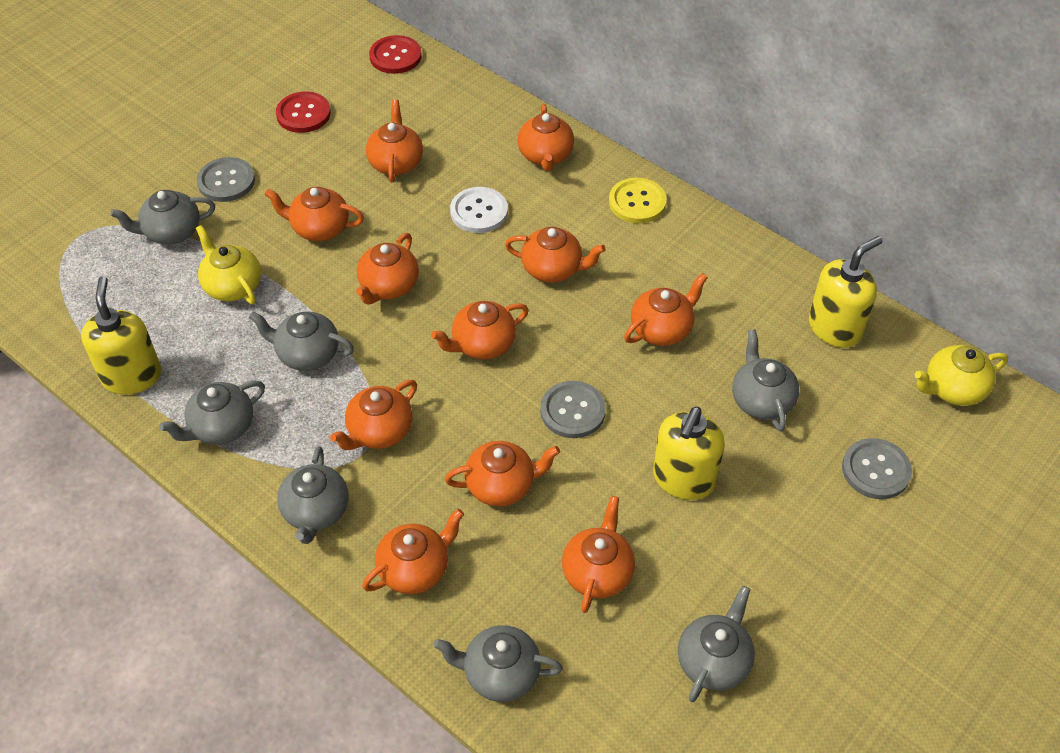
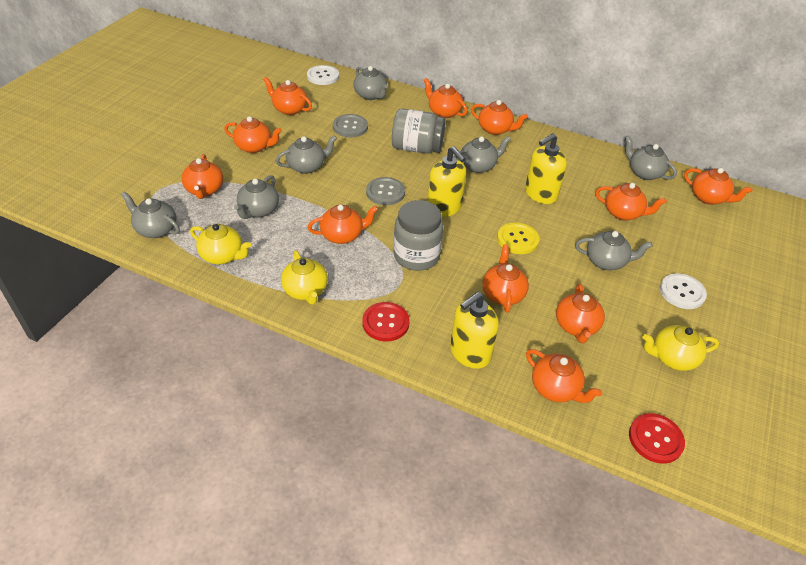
grey button: 3 -> 2
grey jar: 0 -> 2
white button: 1 -> 2
yellow teapot: 2 -> 3

